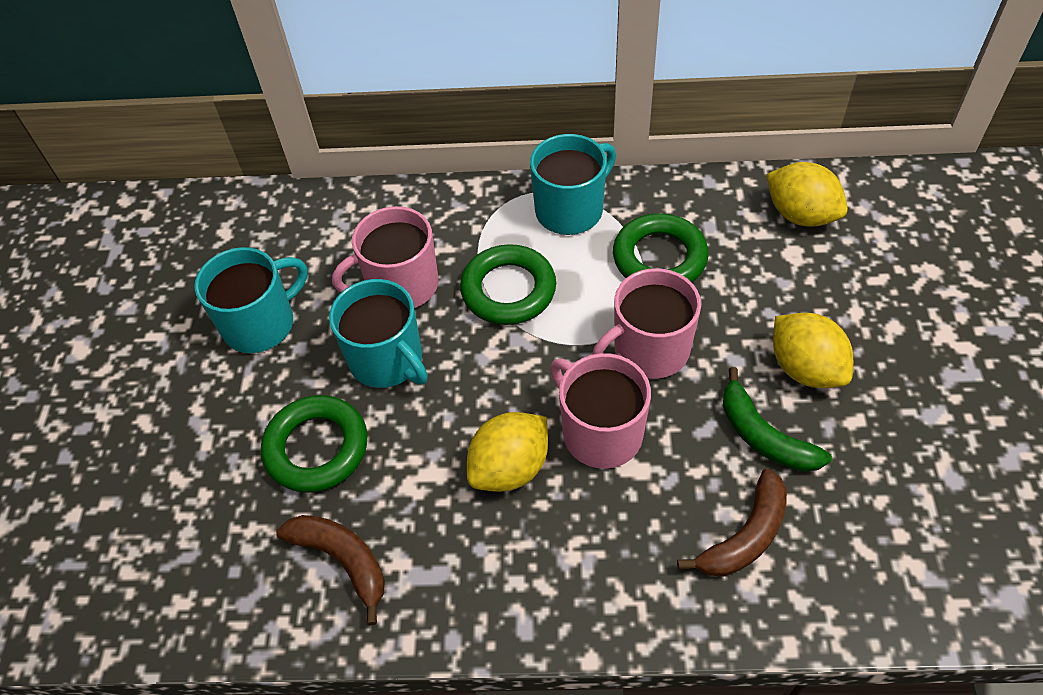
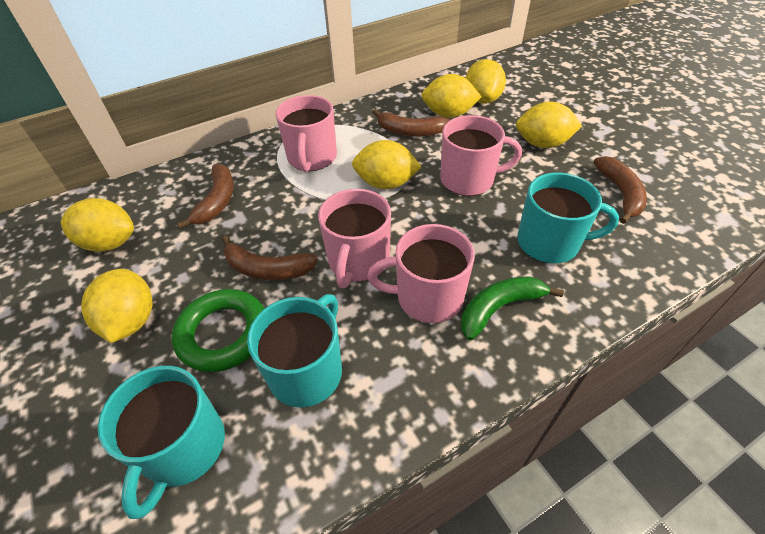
brown banana: 2 -> 4
green ring: 3 -> 1
pink mug: 3 -> 4
yellow lemon: 3 -> 6

